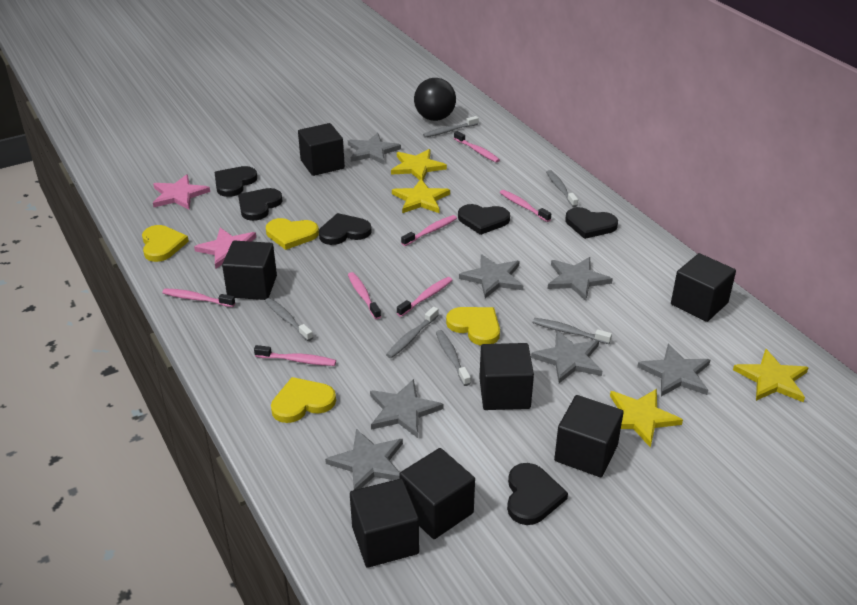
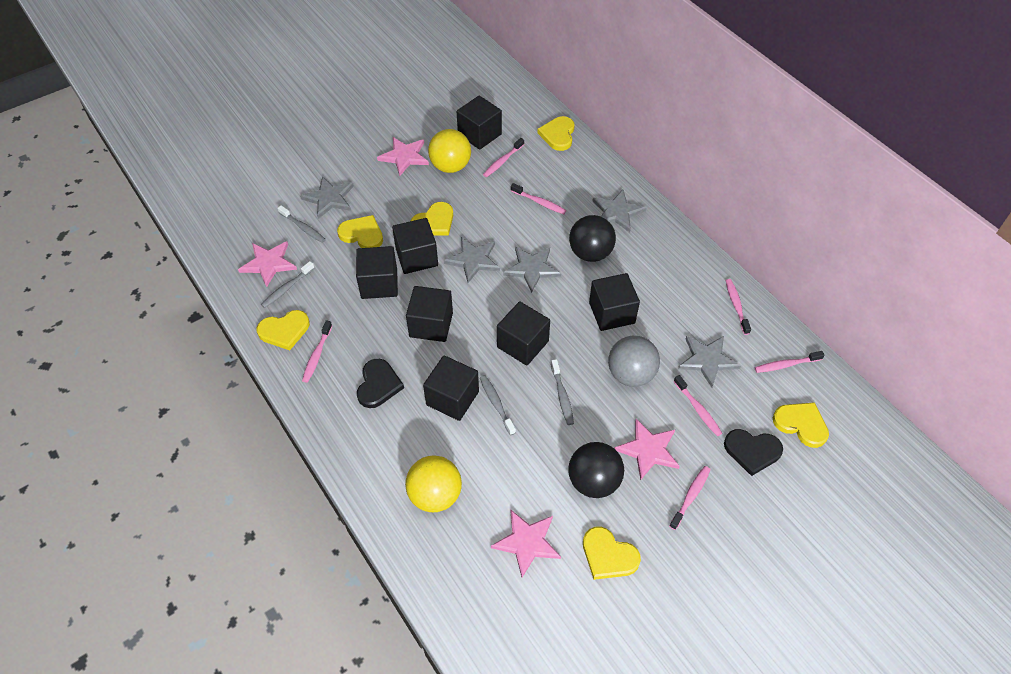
black ball: 1 -> 2
black heart: 6 -> 2
grey ball: 0 -> 1
grey star: 7 -> 5
grey toothbrush: 6 -> 4
pink star: 2 -> 4
yellow ball: 0 -> 2
yellow heart: 4 -> 6
yellow star: 4 -> 0

